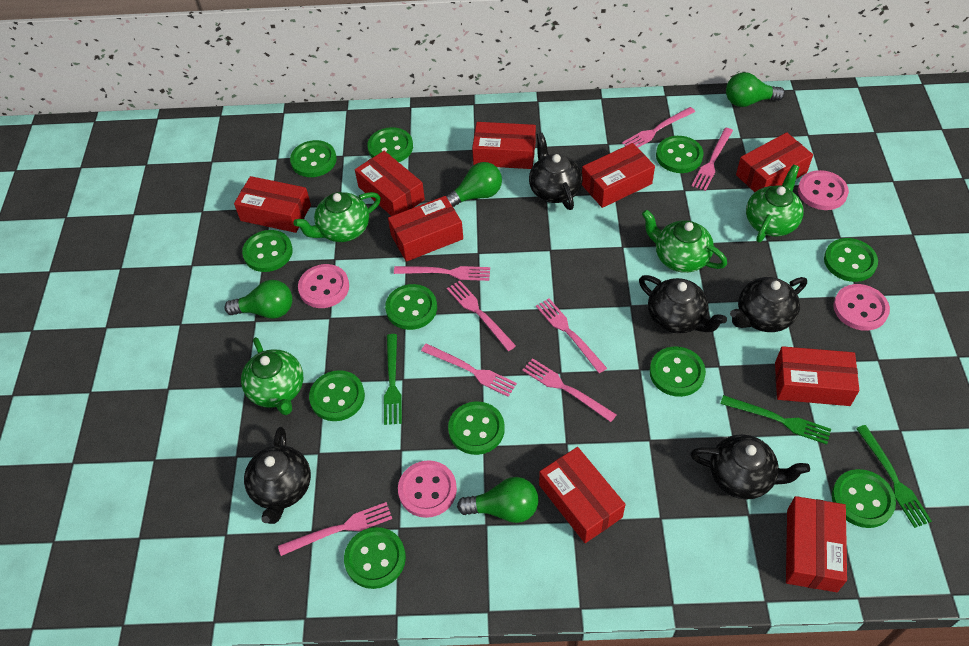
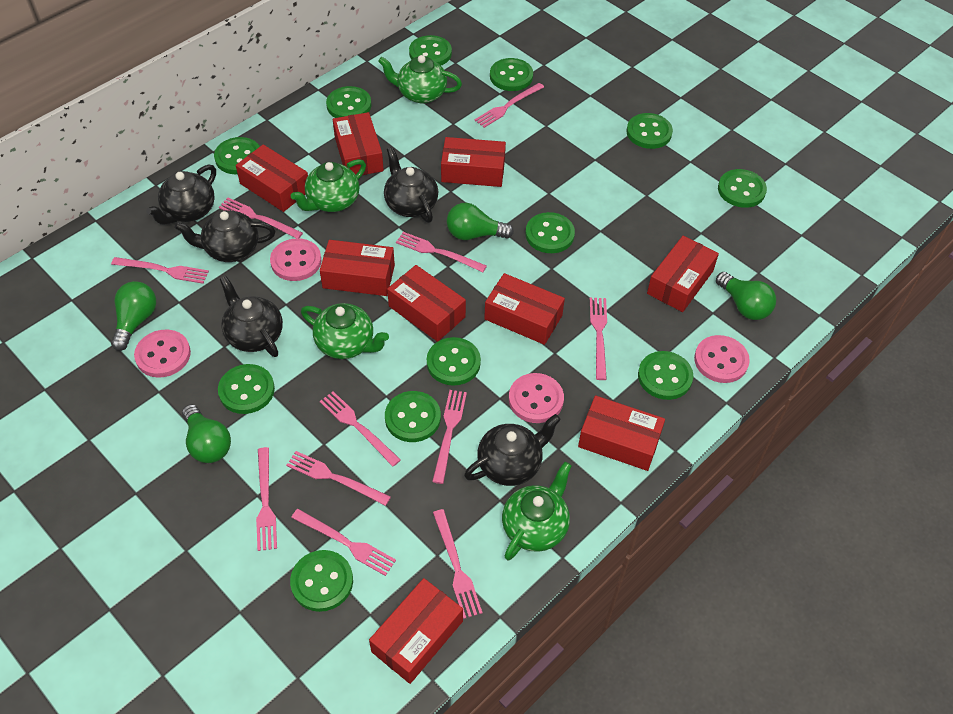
green button: 11 -> 12
green fork: 3 -> 0
pink fork: 8 -> 11

